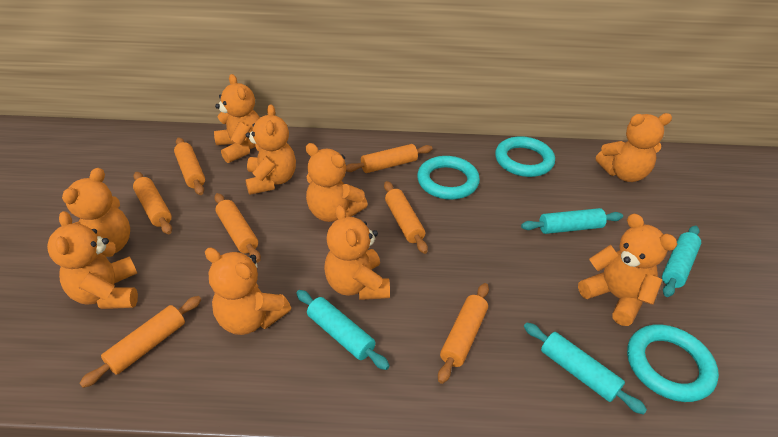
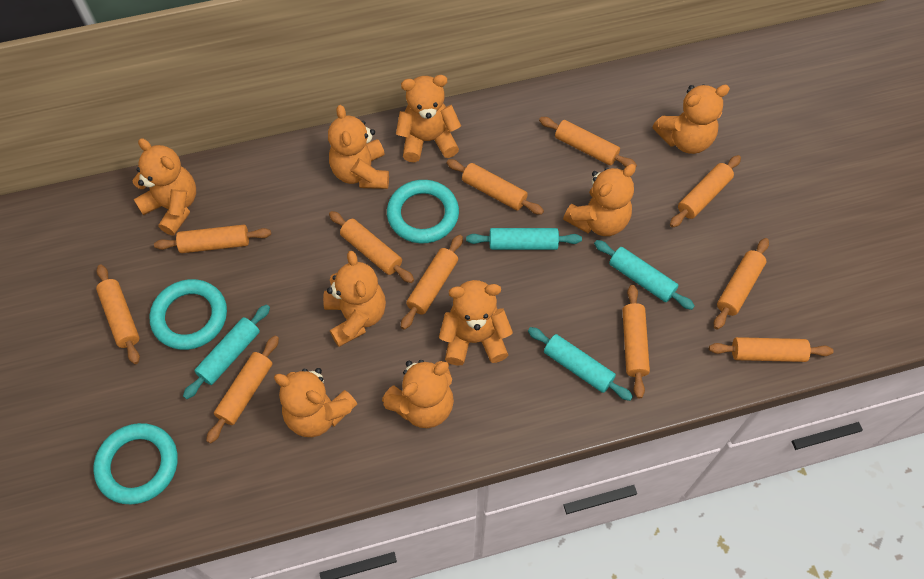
orange rolling pin: 7 -> 11

